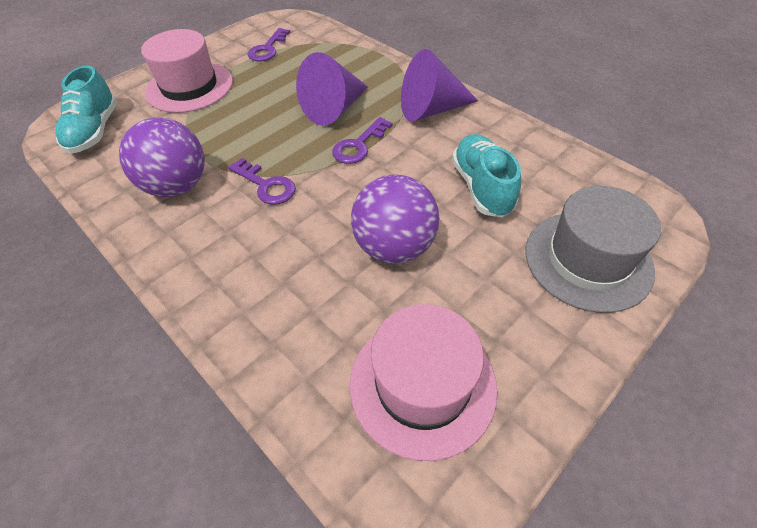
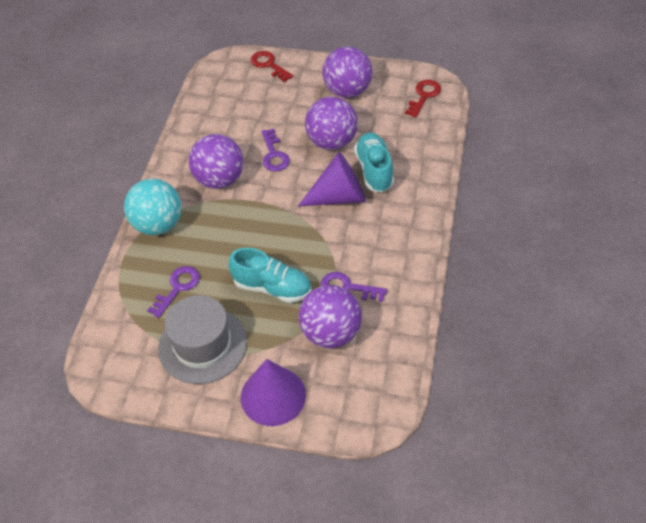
pink hat: 2 -> 0
purple ball: 2 -> 4
red key: 0 -> 2
turquoise ball: 0 -> 1

